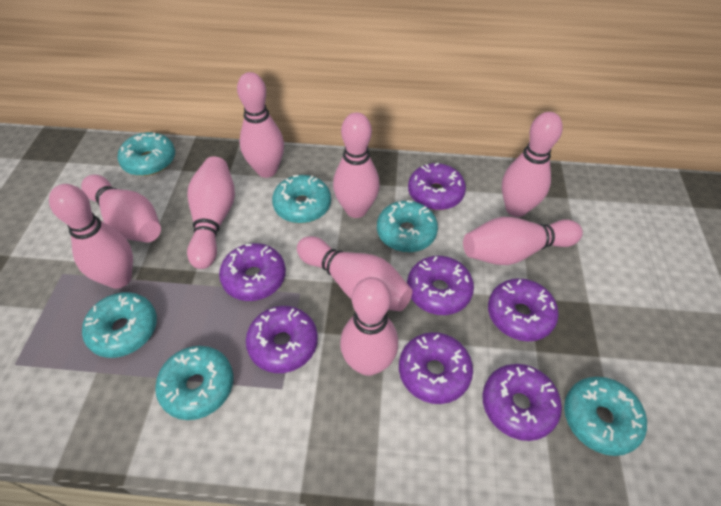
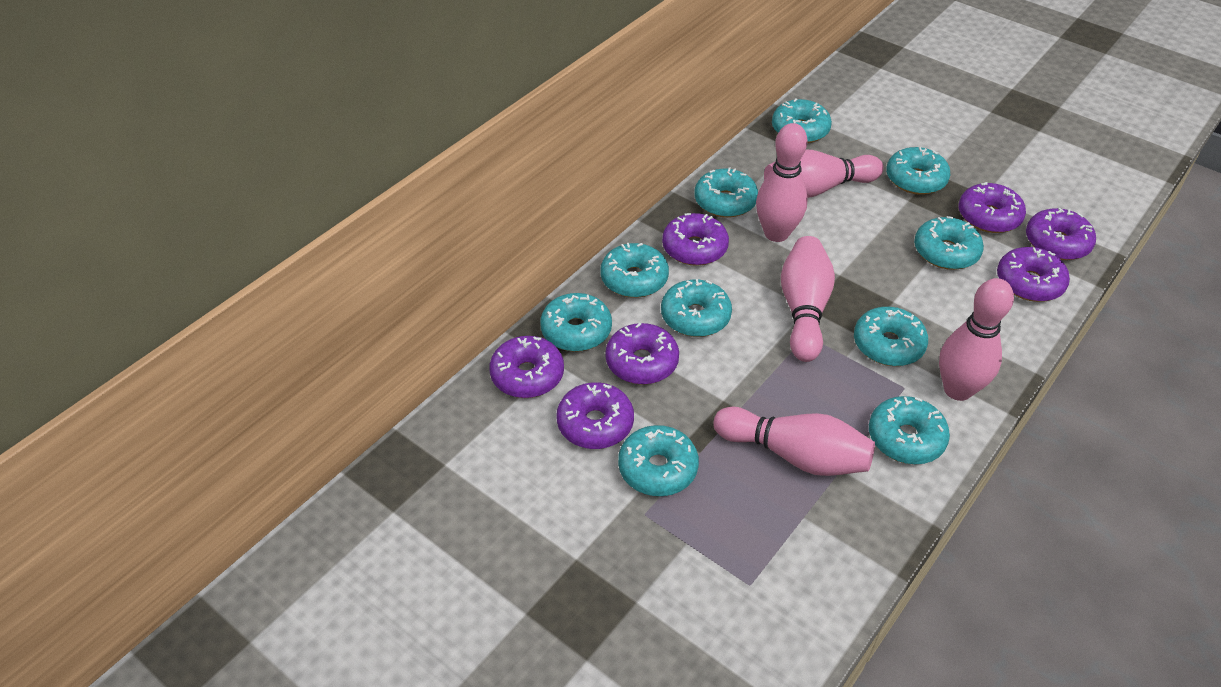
pink bowling pin: 9 -> 5
turquoise donut: 6 -> 10

